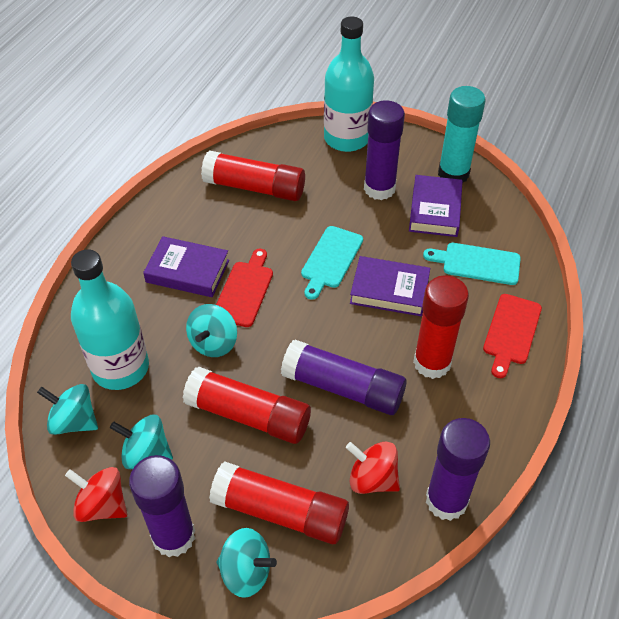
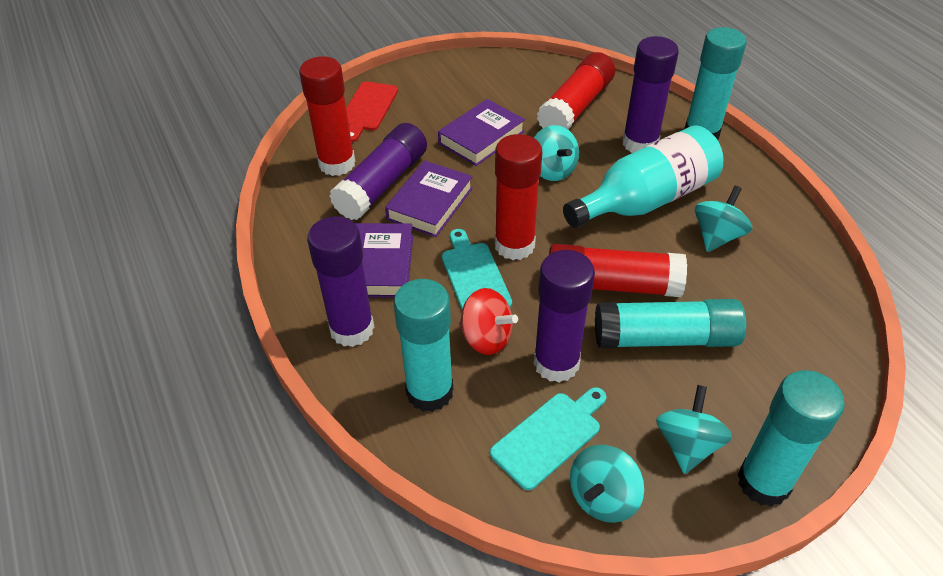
red cutting board: 2 -> 1
red spinning top: 2 -> 1
turquoise bottle: 2 -> 1
turquoise glue stick: 1 -> 4

